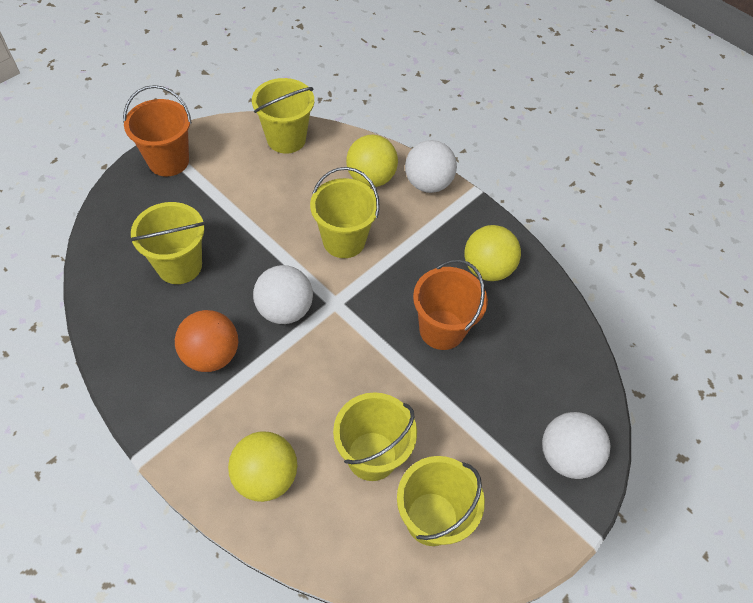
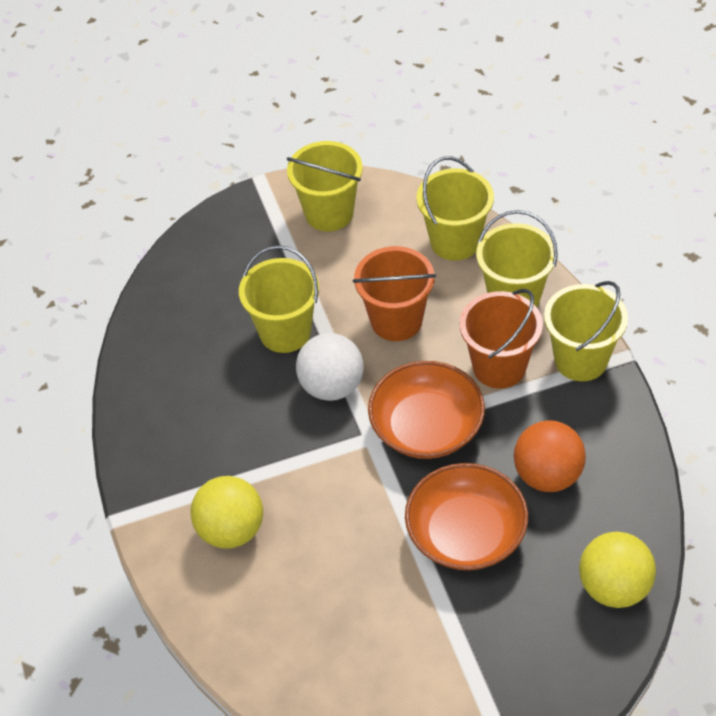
orange bowl: 0 -> 2
white ball: 3 -> 1
yellow ball: 3 -> 2

